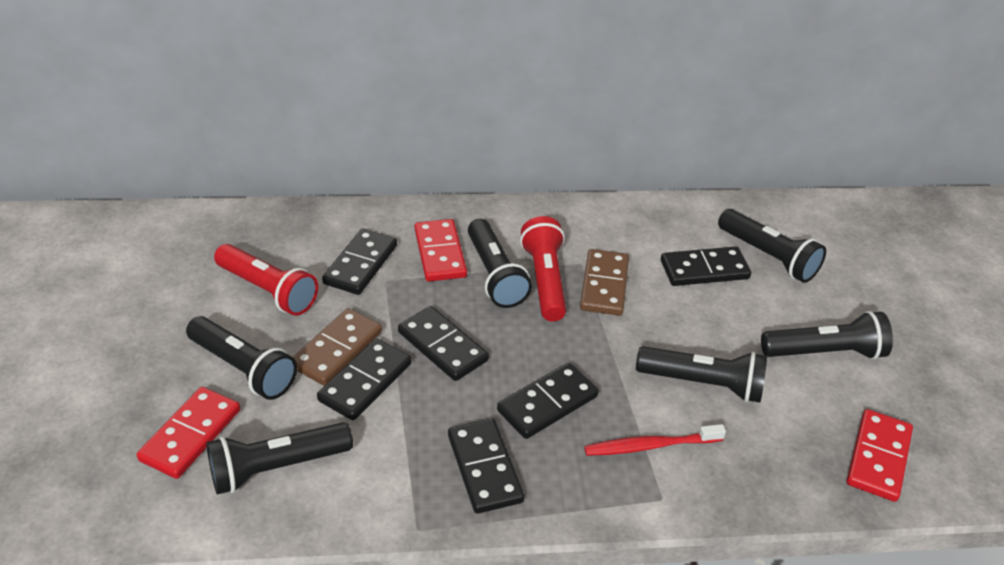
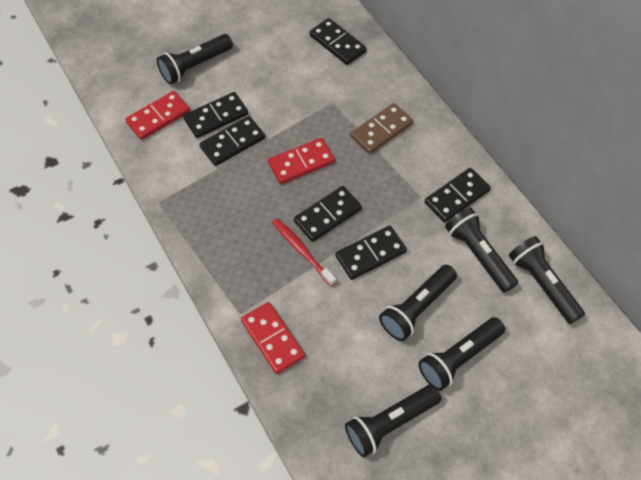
brown domino: 2 -> 1
red flashlight: 2 -> 0

